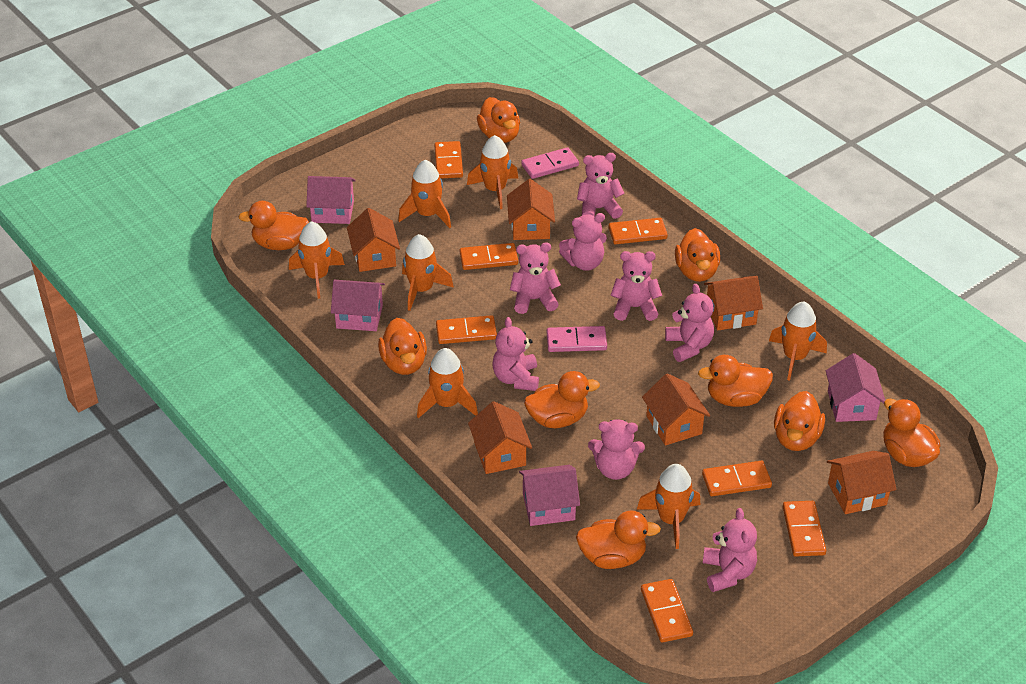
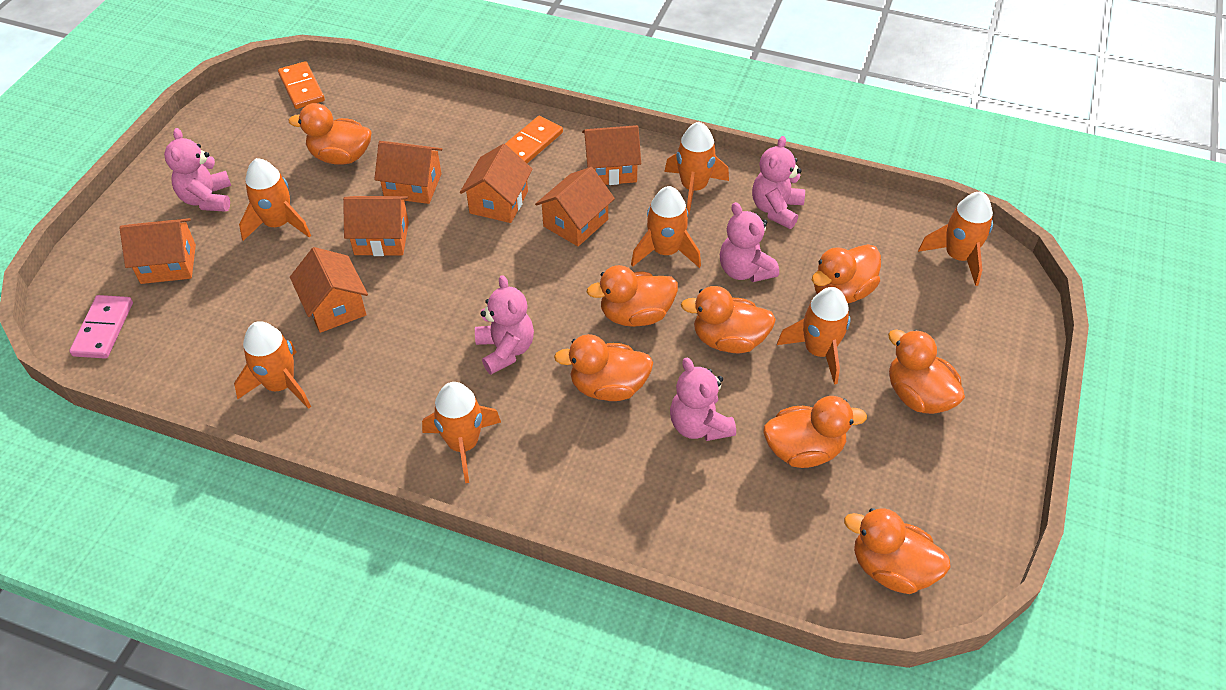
orange domino: 7 -> 2
orange duck: 9 -> 8
orange house: 6 -> 7
pink domino: 2 -> 1
pink house: 4 -> 0
pink teddy bear: 8 -> 5

